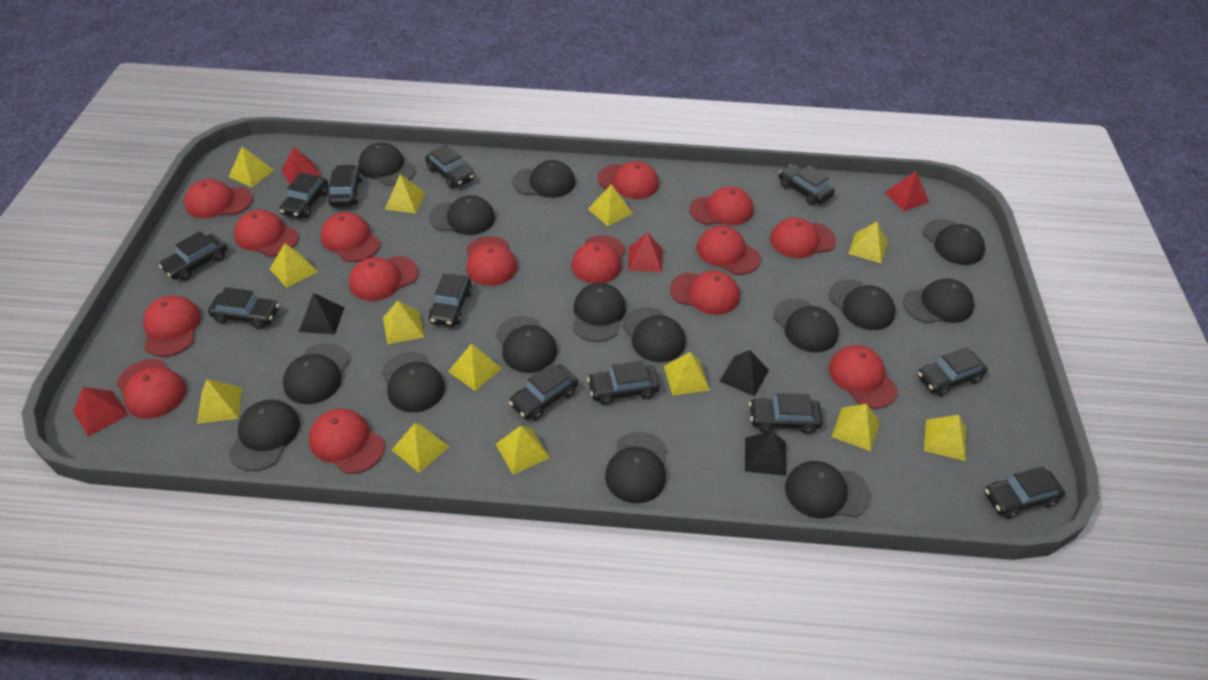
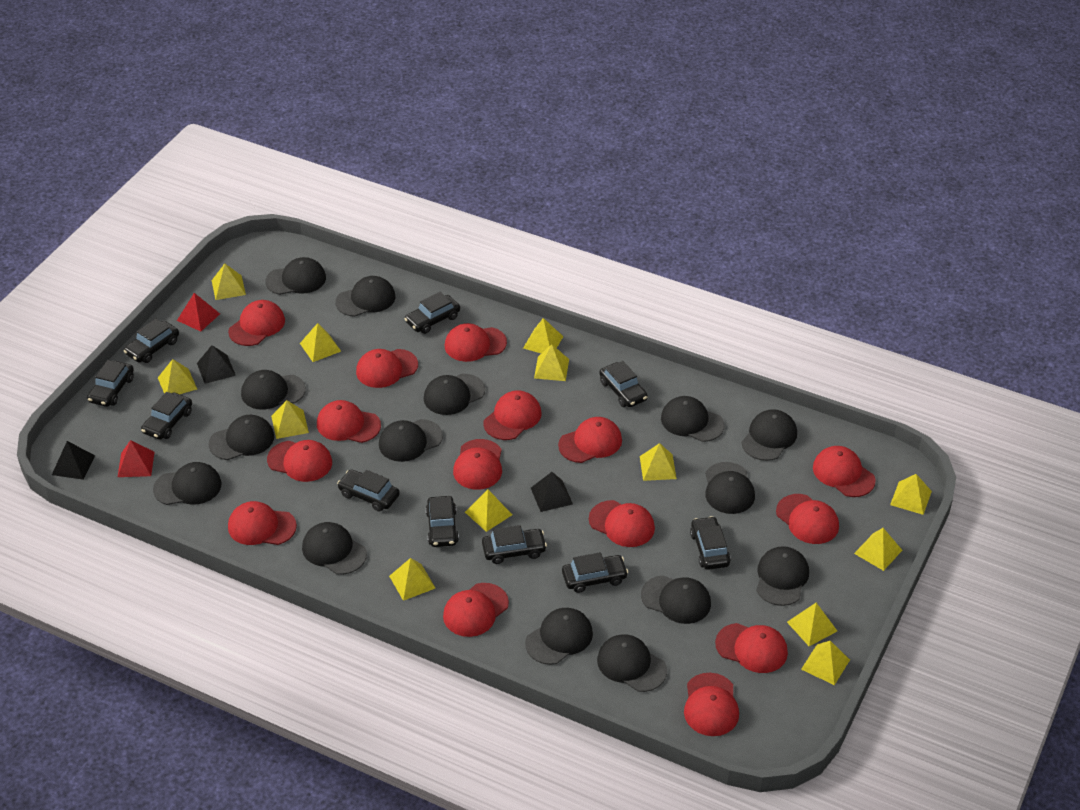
black car: 12 -> 10
red pyramid: 4 -> 2

